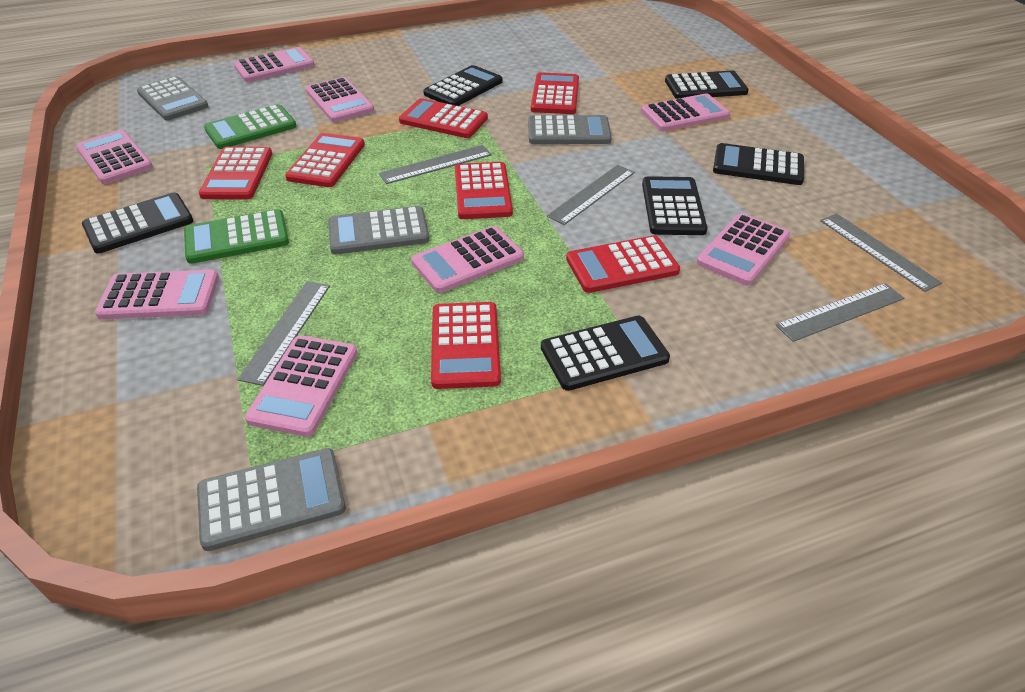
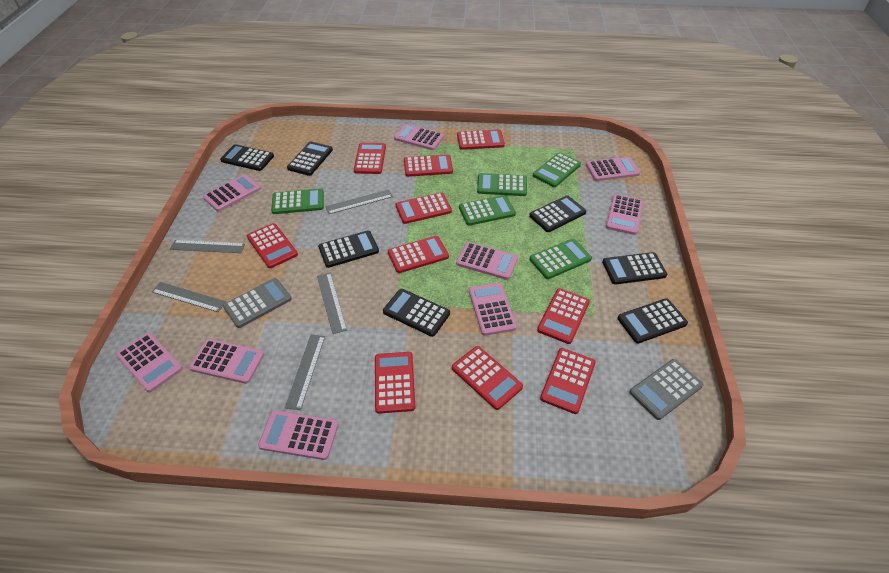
black calculator: 6 -> 7
green calculator: 2 -> 5
grey calculator: 4 -> 2
pink calculator: 8 -> 9
red calculator: 7 -> 10

